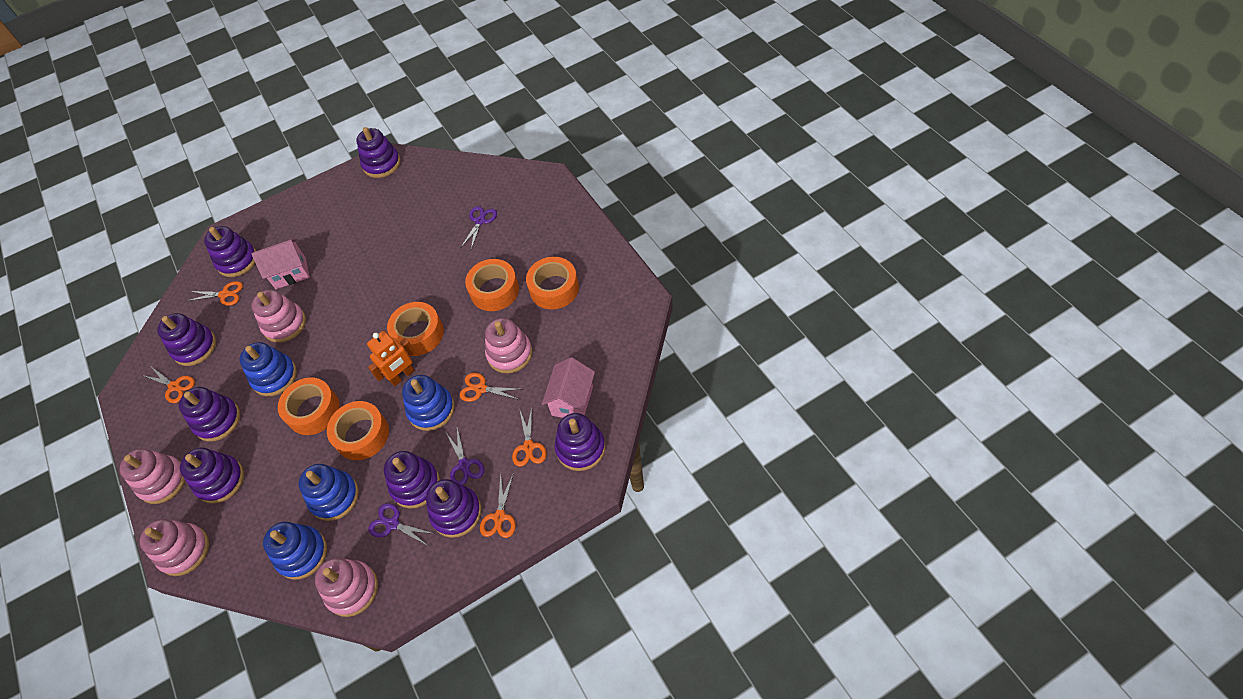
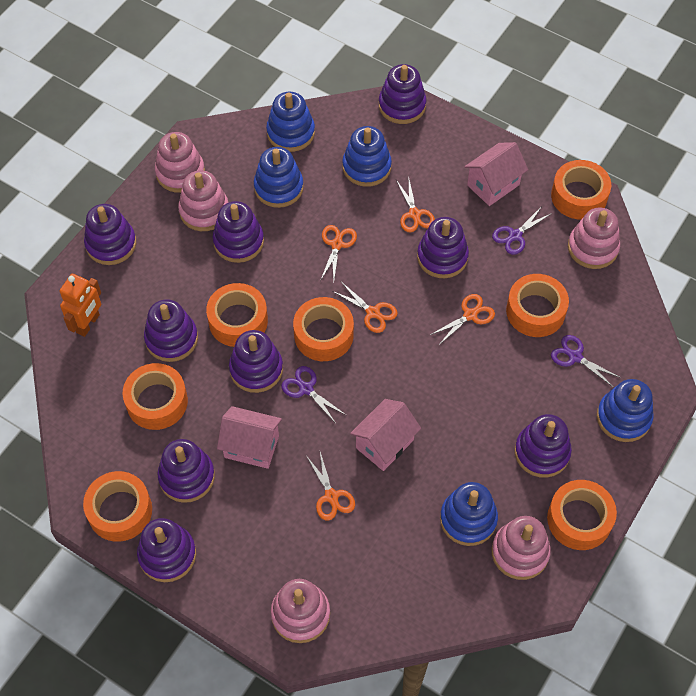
blue stacking toy: 4 -> 5
orange tape: 5 -> 7
pink house: 2 -> 3
purple stacking toy: 8 -> 9

